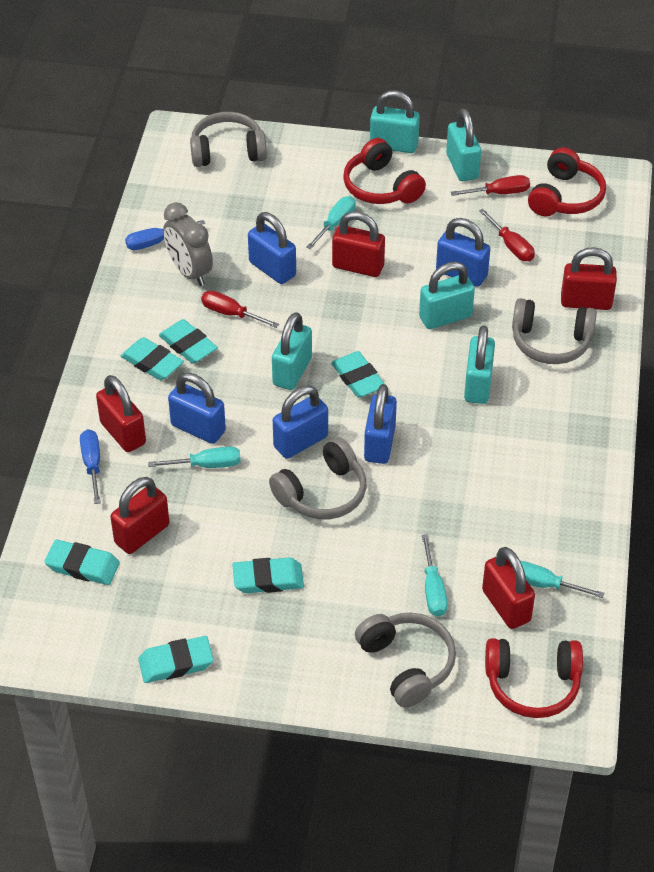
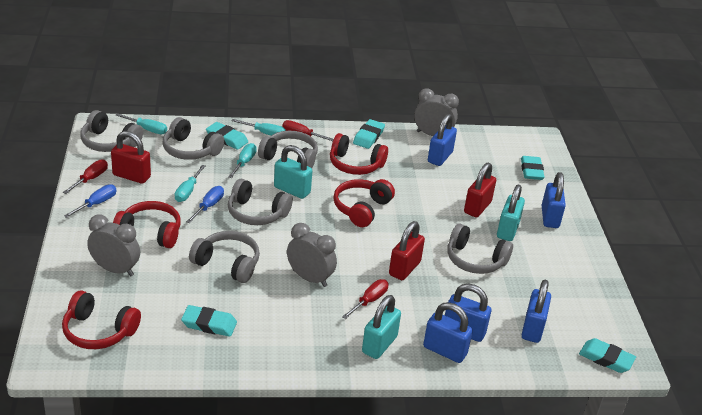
grey clock: 1 -> 3
grey headphones: 4 -> 6
red headphones: 3 -> 4
red padlock: 5 -> 3
turquoise eraser: 6 -> 5
turquoise padlock: 5 -> 3

